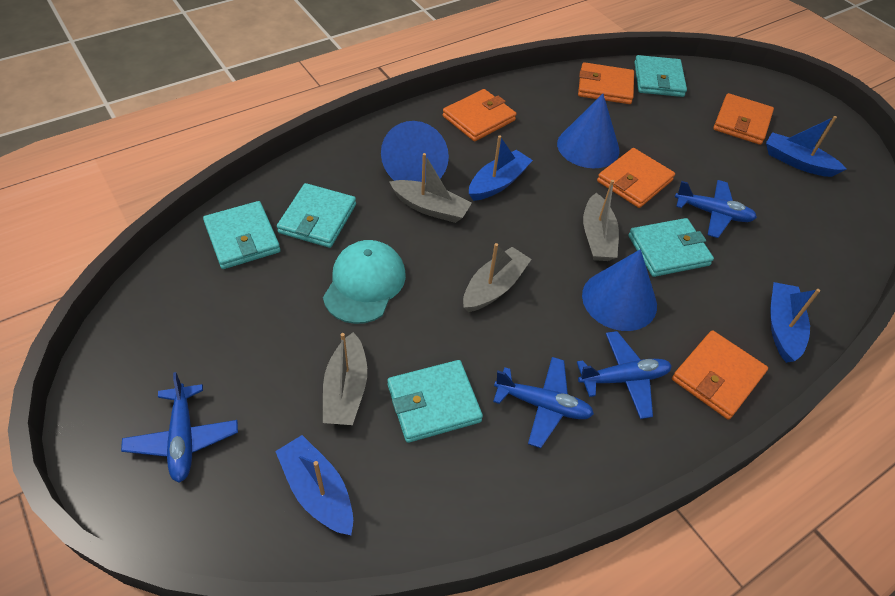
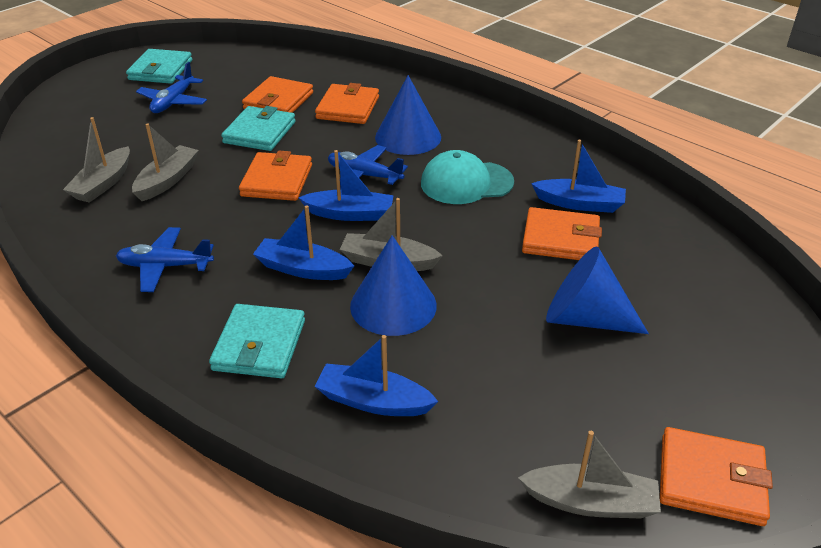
blue plane: 4 -> 3
turquoise wallet: 5 -> 3

